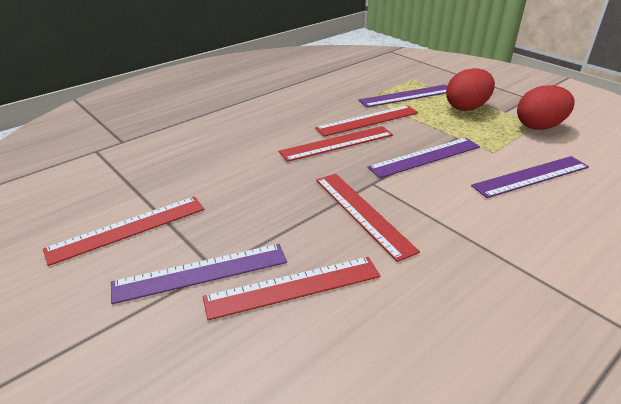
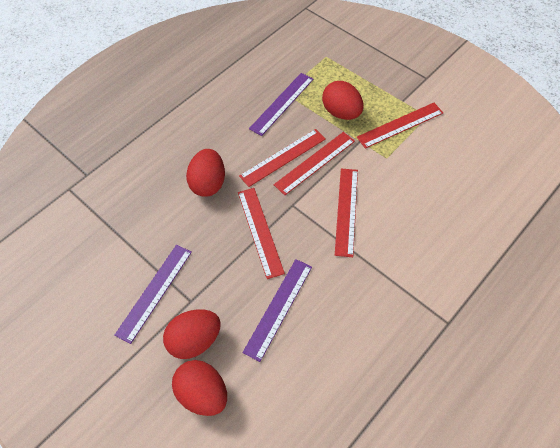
purple ruler: 4 -> 3
red egg: 2 -> 4

